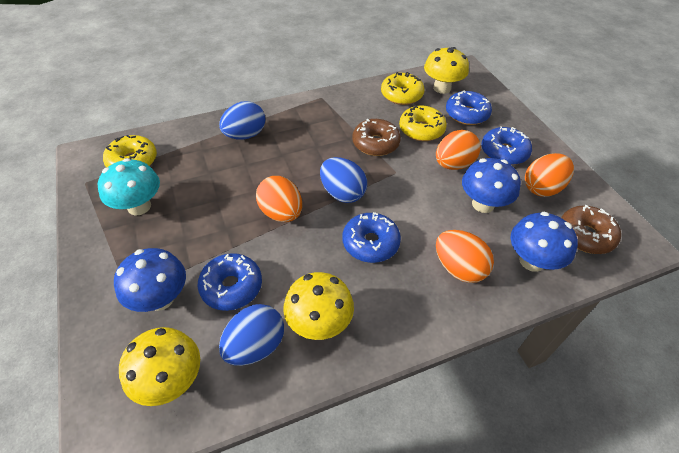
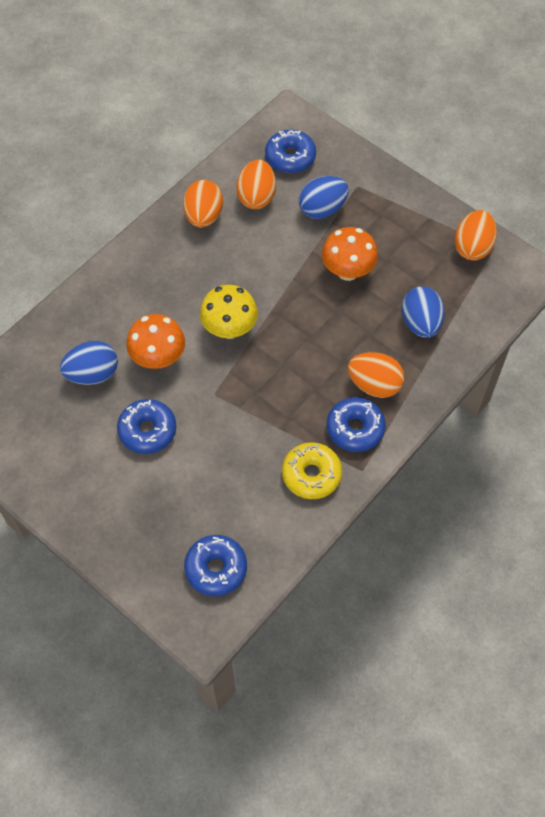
blue mushroom: 3 -> 0
brown donut: 2 -> 0
orange mushroom: 0 -> 2
turquoise mushroom: 1 -> 0
yellow donut: 3 -> 1
yellow mushroom: 3 -> 1

